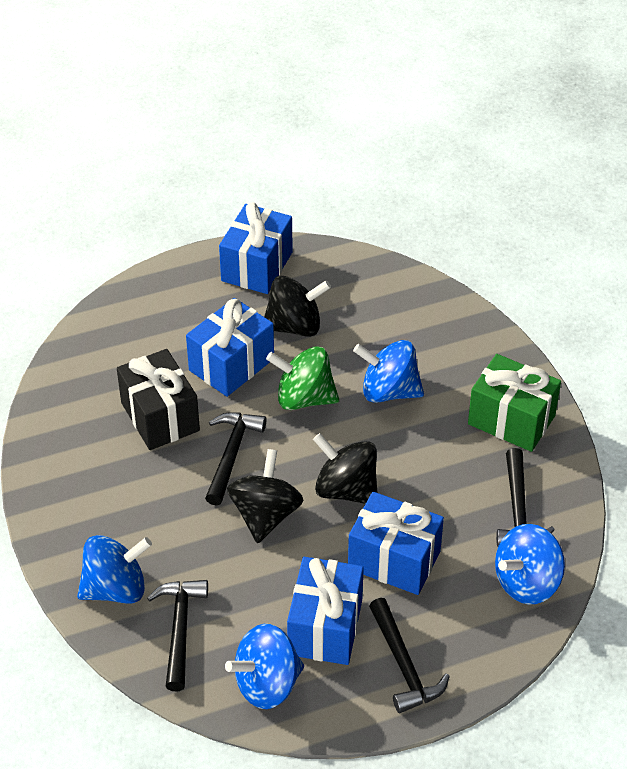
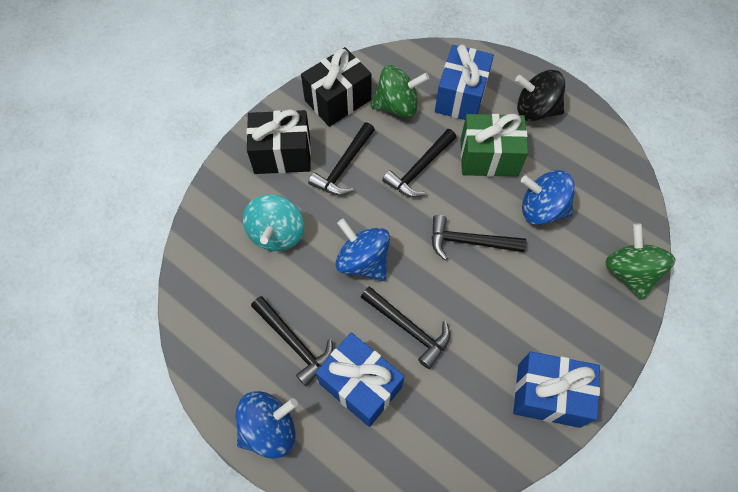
black gift: 1 -> 2
black hammer: 4 -> 5
black spinning top: 3 -> 1
blue gift: 4 -> 3
blue spinning top: 4 -> 3
green spinning top: 1 -> 2
turquoise spinning top: 0 -> 1

